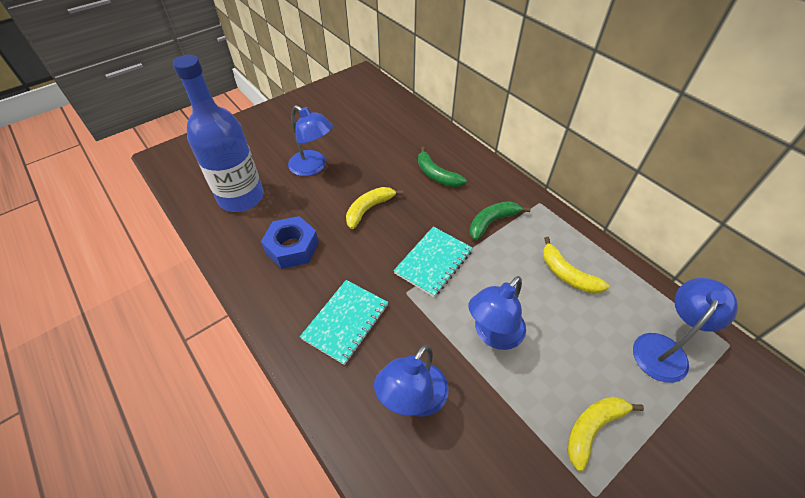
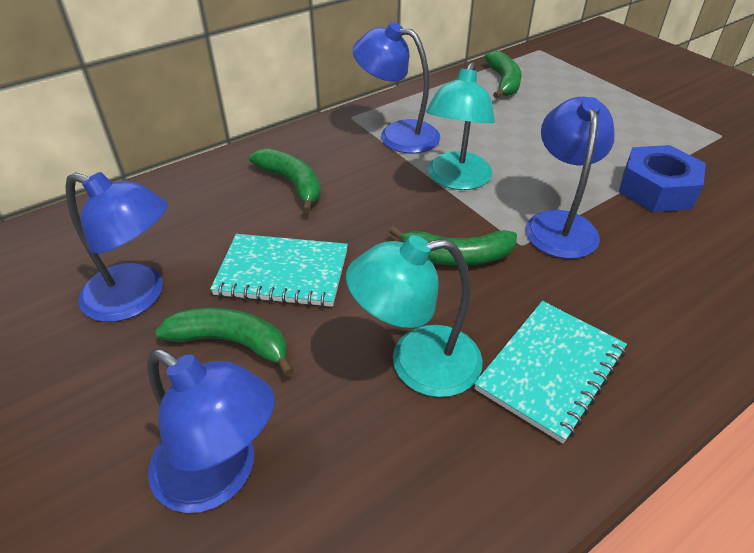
blue bottle: 1 -> 0
green banana: 2 -> 4
turquoise lamp: 0 -> 2
yellow banana: 3 -> 0

